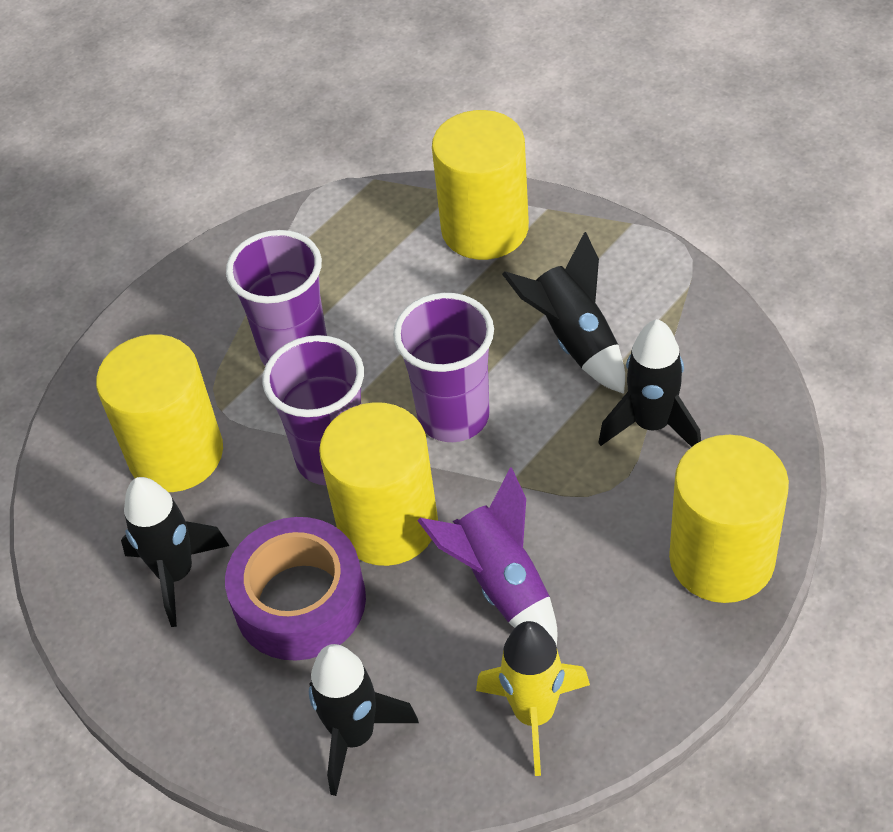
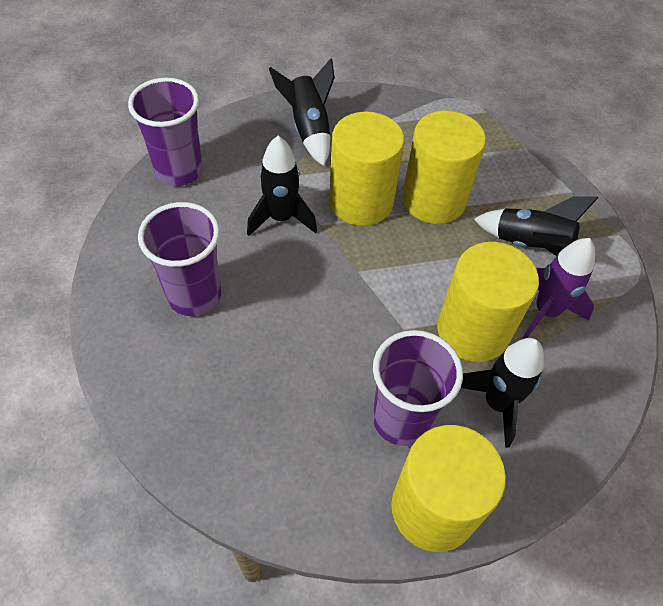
purple tape: 1 -> 0
yellow rocket: 1 -> 0

